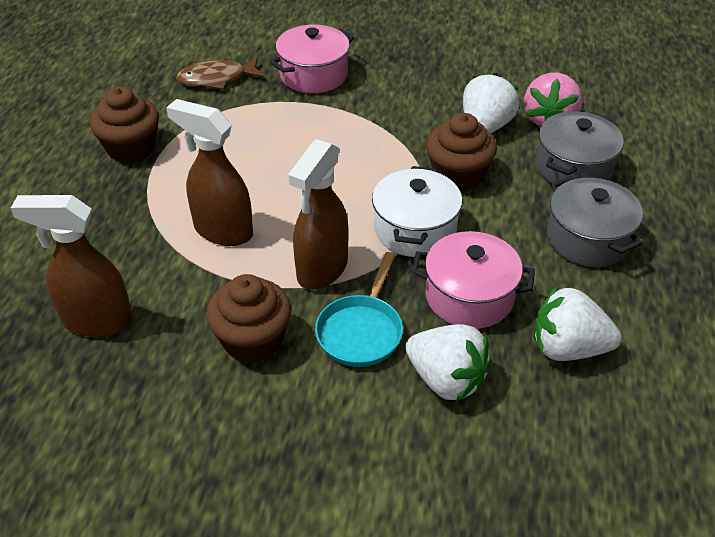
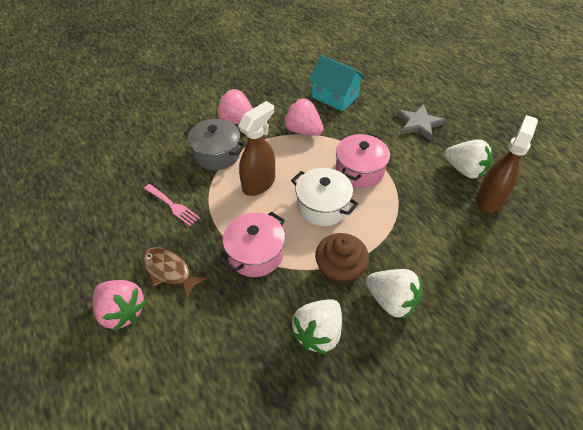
brown cupcake: 3 -> 1
brown spray bottle: 3 -> 2
grey pot: 2 -> 1
grey star: 0 -> 1
pink fork: 0 -> 1
pink strawberry: 1 -> 3
turquoise house: 0 -> 1
turquoise pan: 1 -> 0

